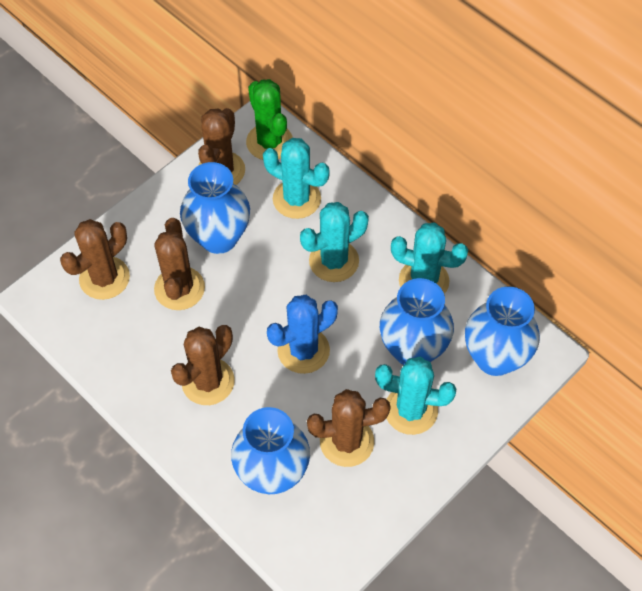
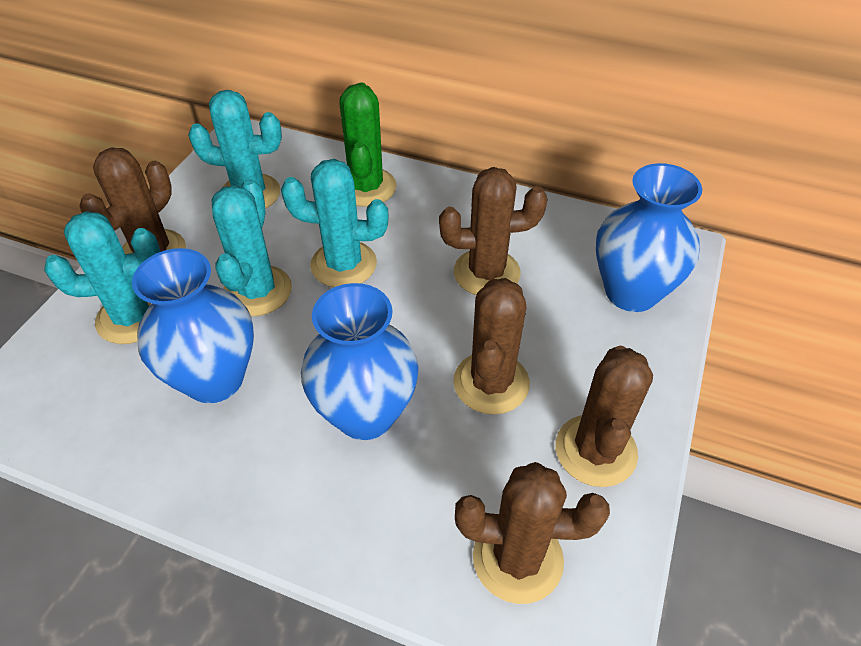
blue cactus: 1 -> 0
blue vase: 4 -> 3

